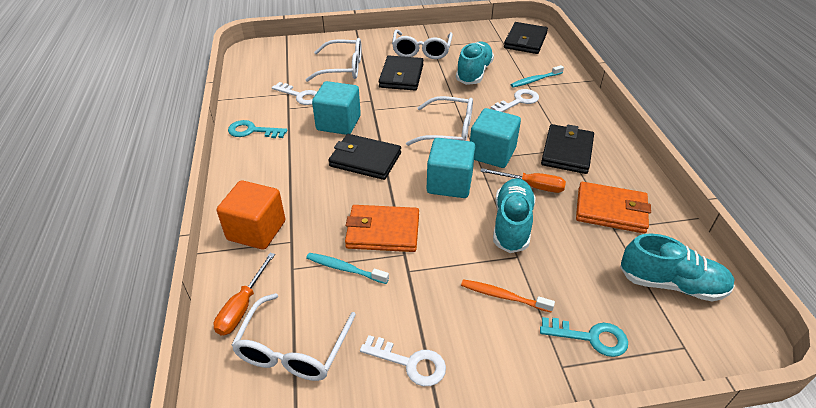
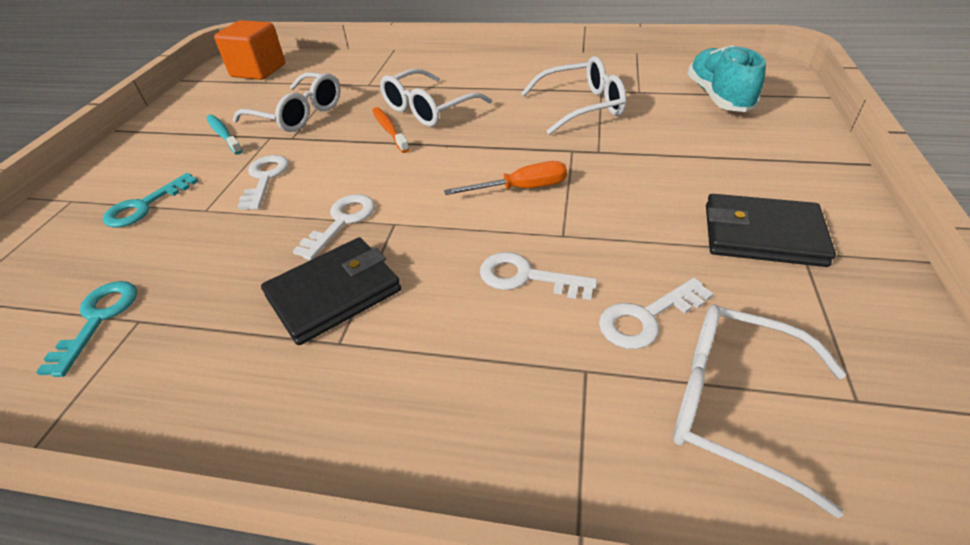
black wallet: 4 -> 2
orange screwdriver: 2 -> 1
orange wallet: 2 -> 0
turquoise cube: 3 -> 0
turquoise shoe: 3 -> 1
turquoise toothbrush: 2 -> 1
white key: 3 -> 4

